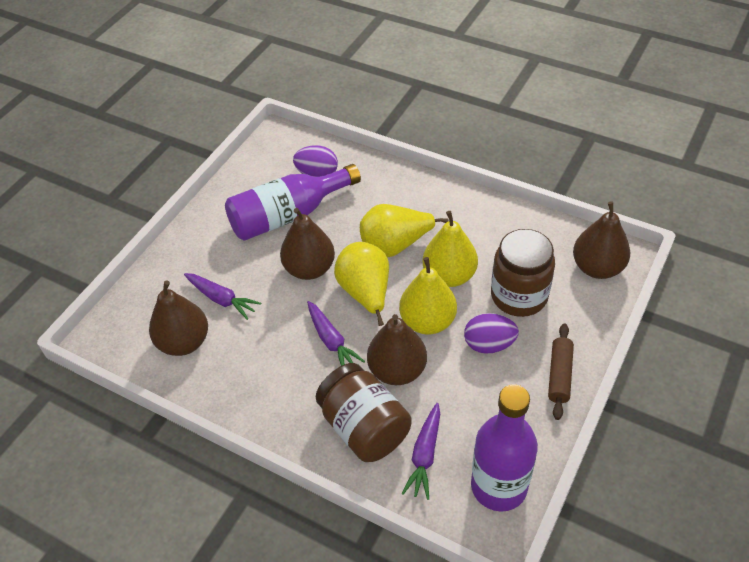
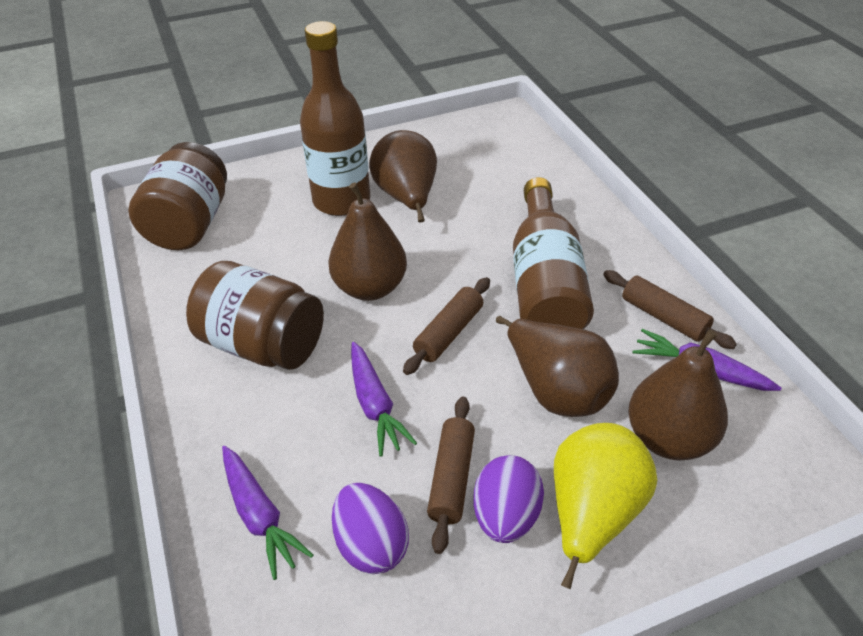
brown bottle: 0 -> 2
brown rolling pin: 1 -> 3
purple bottle: 2 -> 0
yellow pear: 4 -> 1

